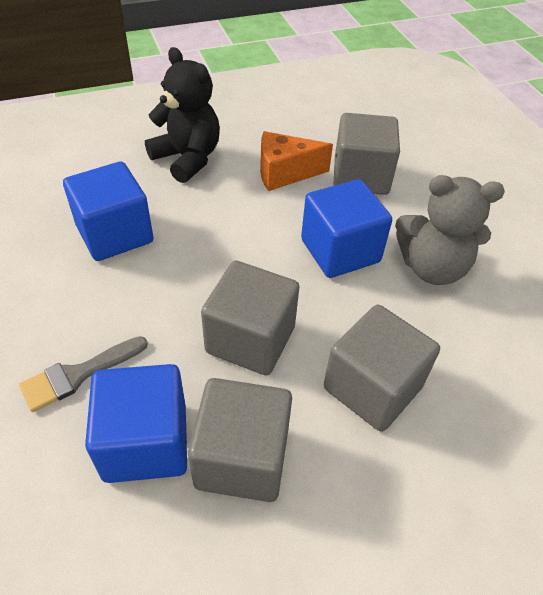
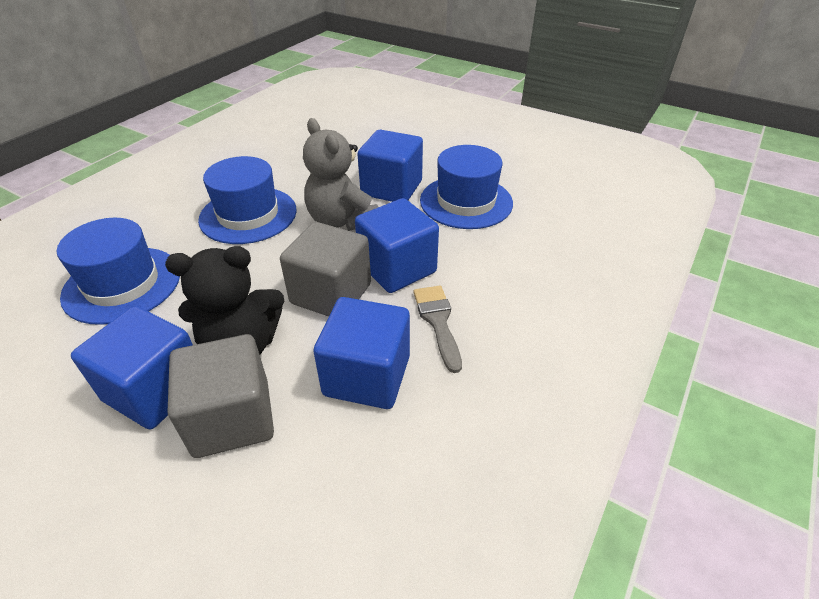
blue cube: 3 -> 4
blue hat: 0 -> 3
grey cube: 4 -> 2
orange cheese: 1 -> 0

